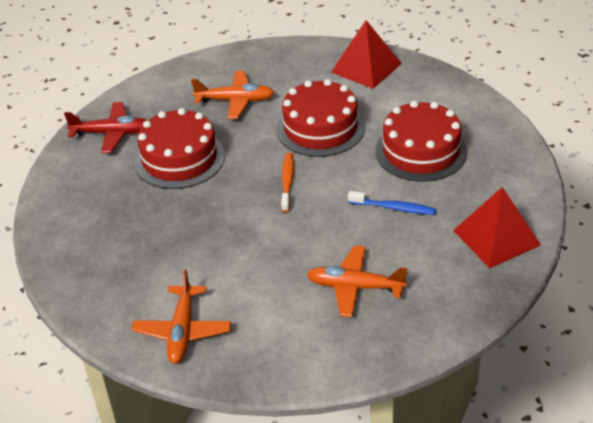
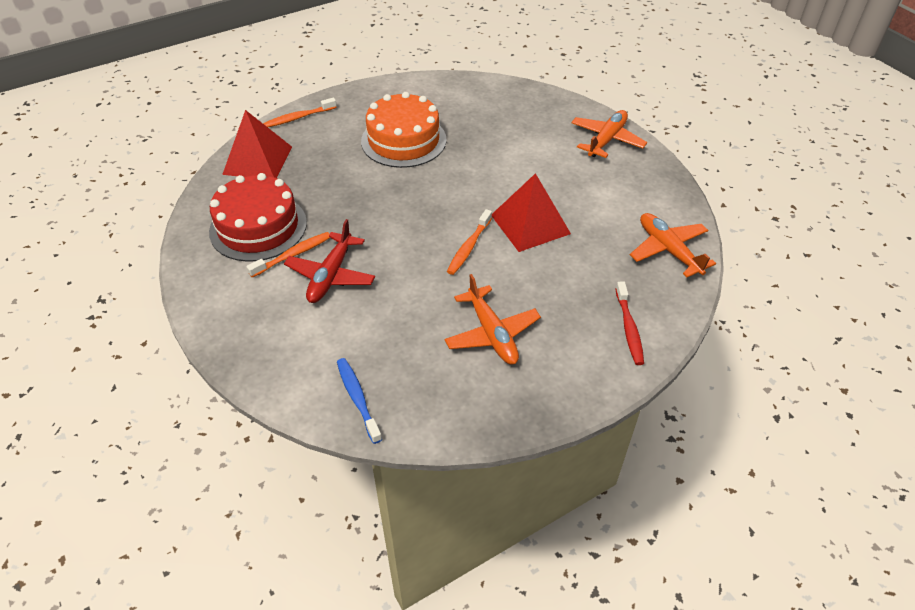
orange cake: 0 -> 1
orange toothbrush: 1 -> 3
red cake: 3 -> 1
red toothbrush: 0 -> 1

